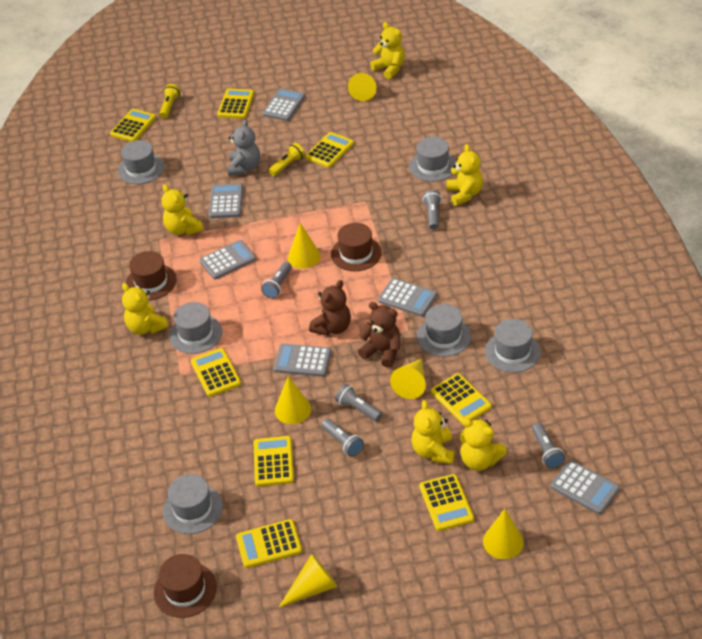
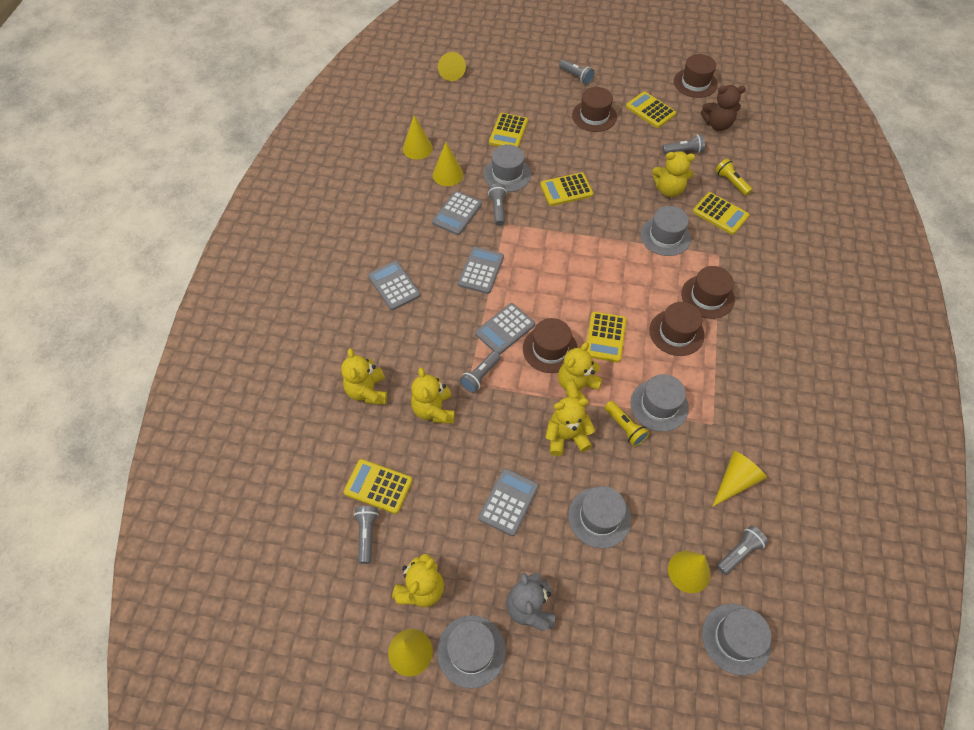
brown hat: 3 -> 5
brown teddy bear: 2 -> 1
grey calculator: 6 -> 5
grey flashlight: 5 -> 6
yellow calculator: 8 -> 6

